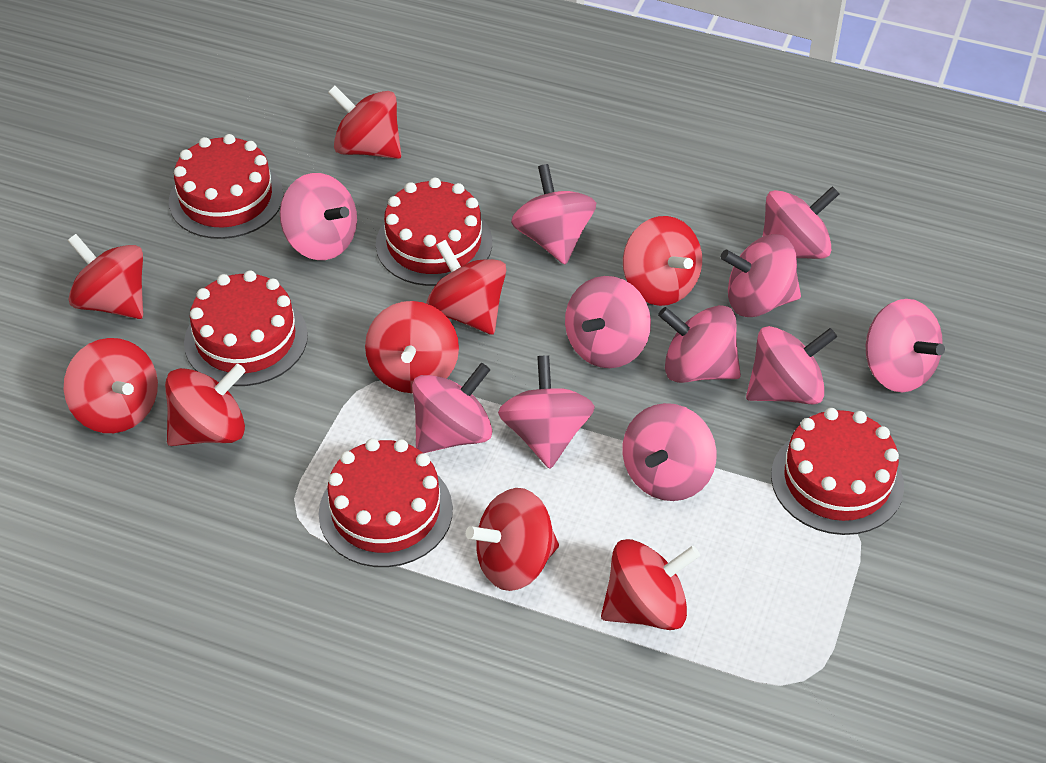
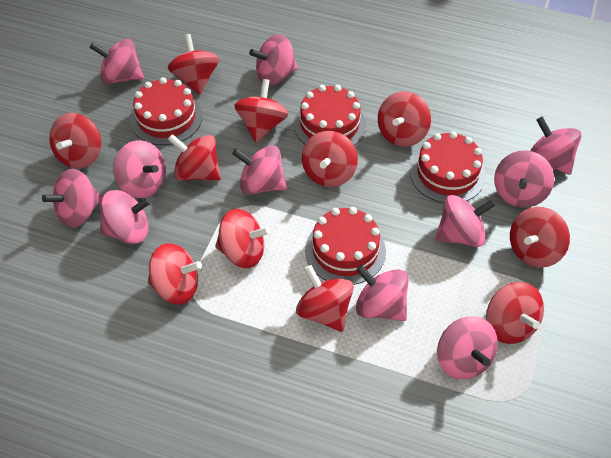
red cake: 5 -> 4
red spinning top: 9 -> 11

